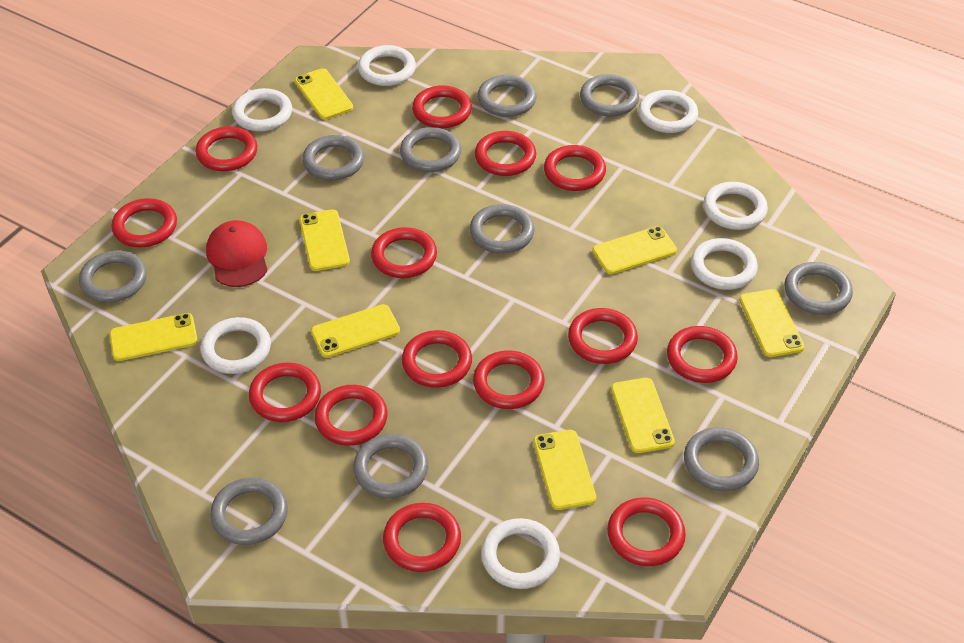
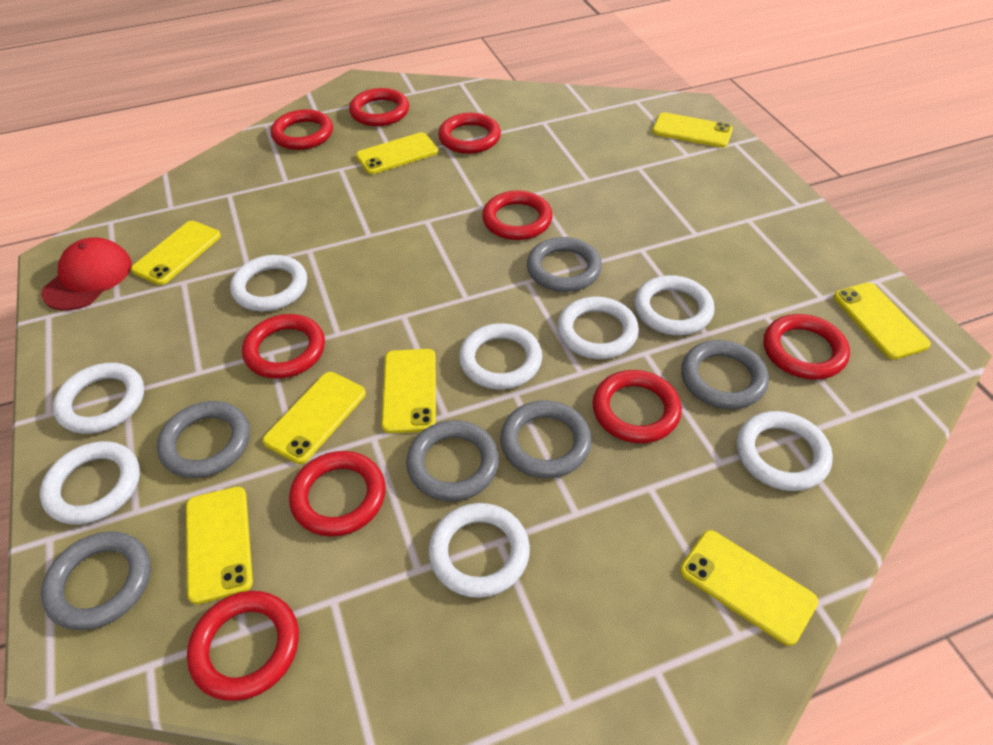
grey ring: 10 -> 6
red ring: 14 -> 9
white ring: 7 -> 8

